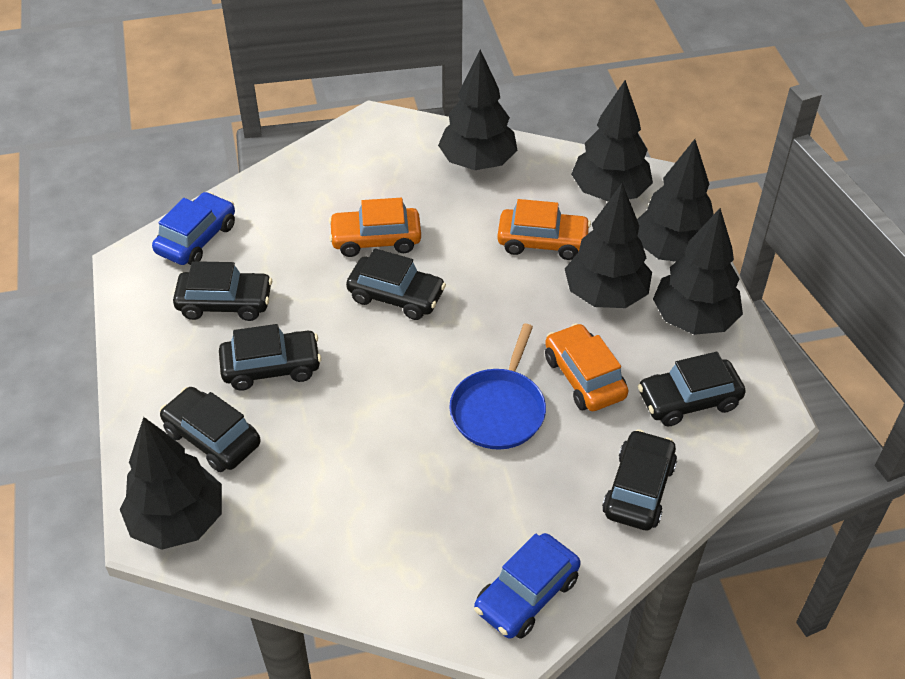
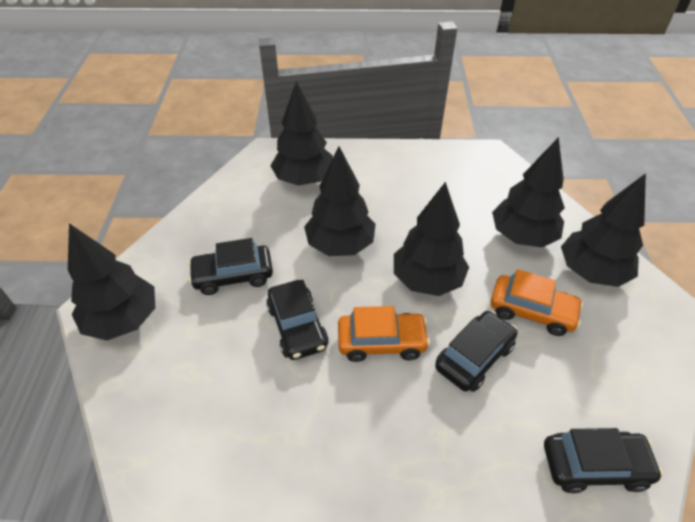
black car: 6 -> 4
blue car: 2 -> 0
blue pan: 1 -> 0
orange car: 3 -> 2

